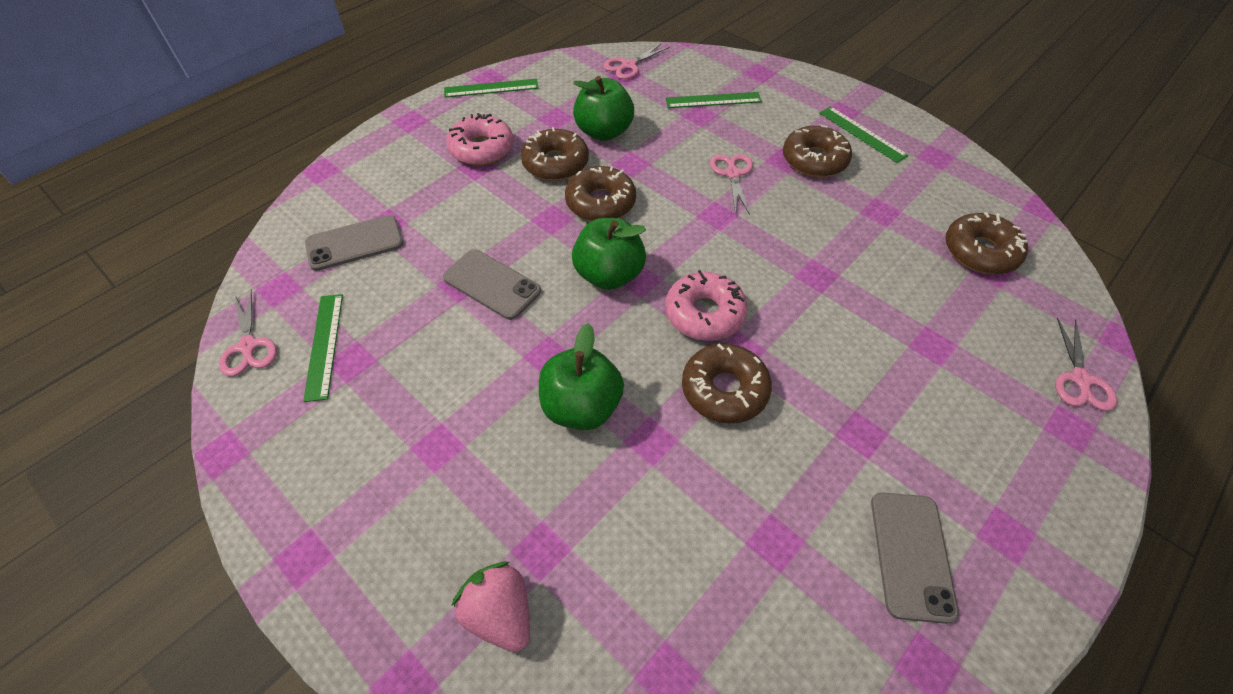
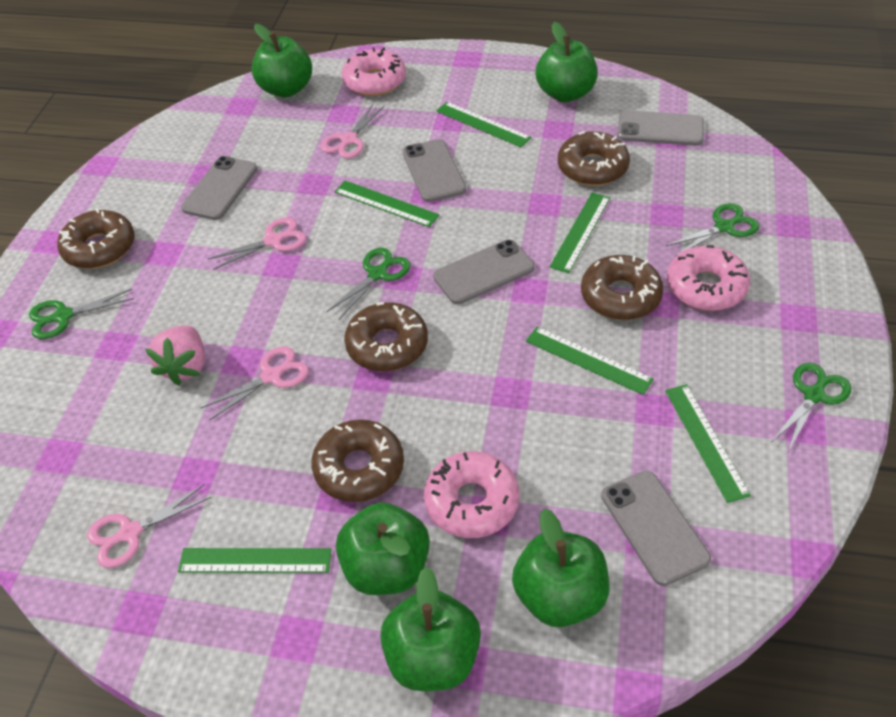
green apple: 3 -> 5
green ruler: 4 -> 6
green scissors: 0 -> 4
grey phone: 3 -> 5
pink donut: 2 -> 3

